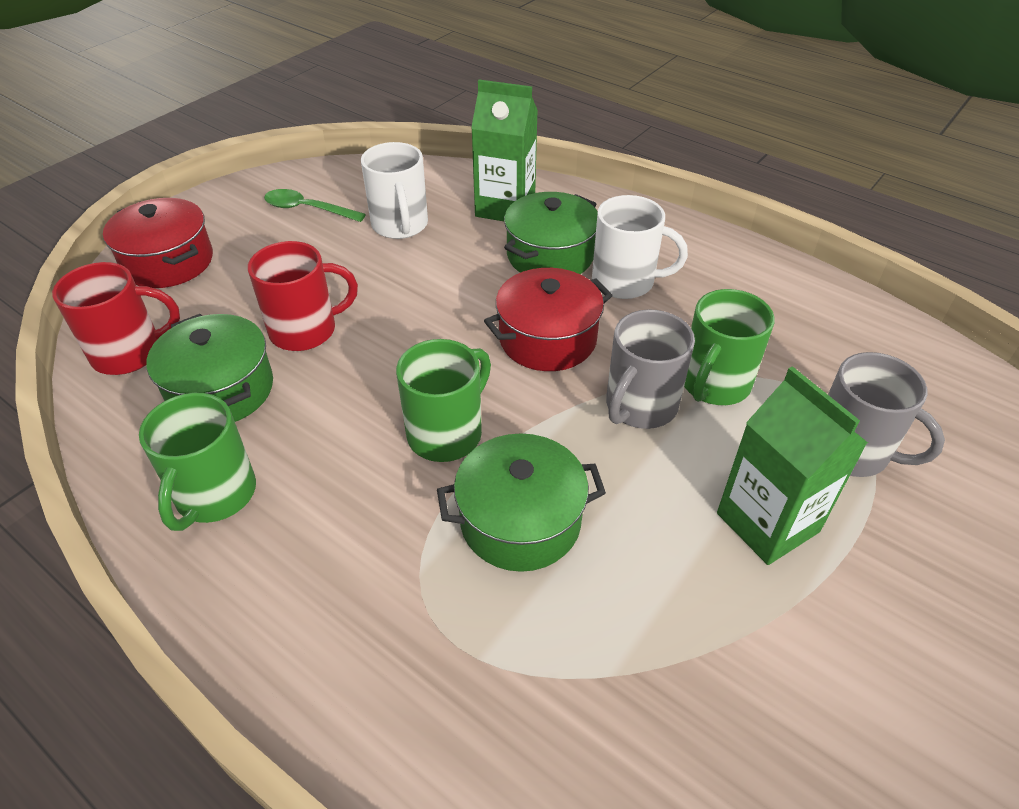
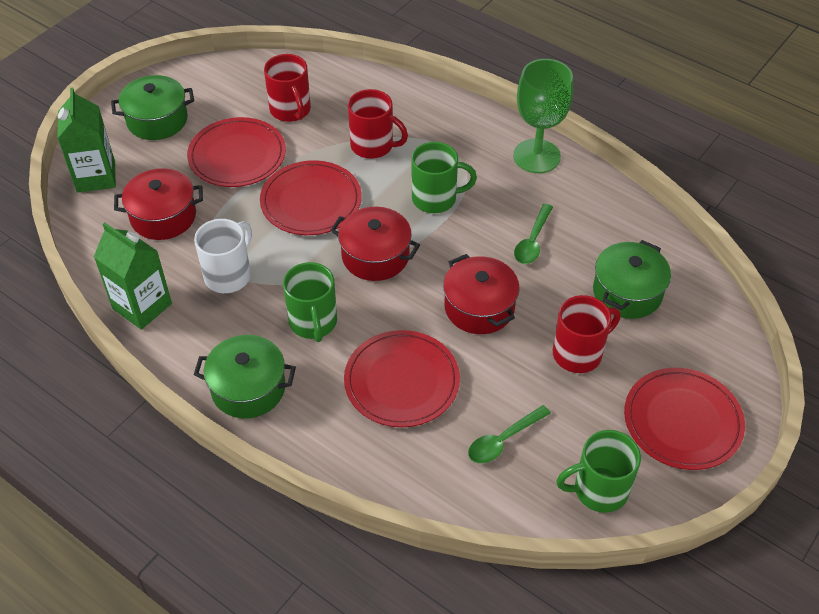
green goblet: 0 -> 1
green spoon: 1 -> 2
grey mug: 2 -> 0
red mug: 2 -> 3
red plate: 0 -> 4
red pot: 2 -> 3
white mug: 2 -> 1

